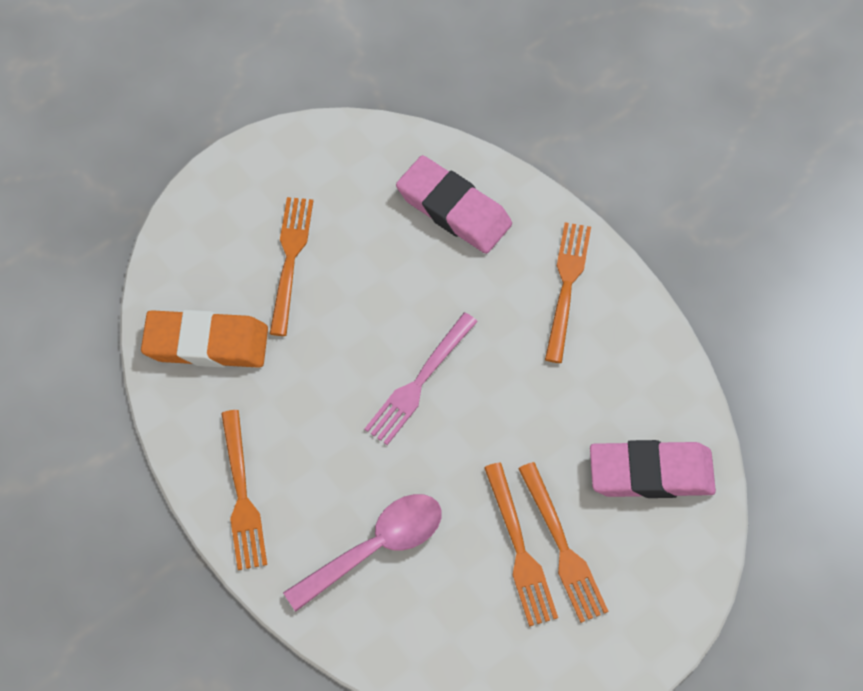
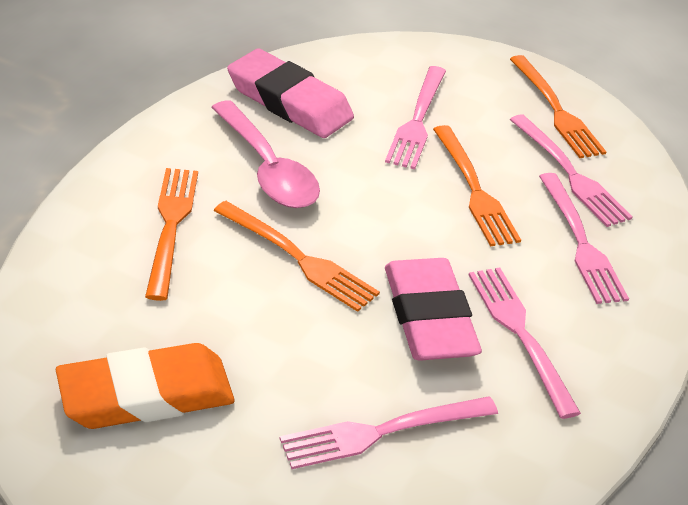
orange fork: 5 -> 4
pink fork: 1 -> 5

